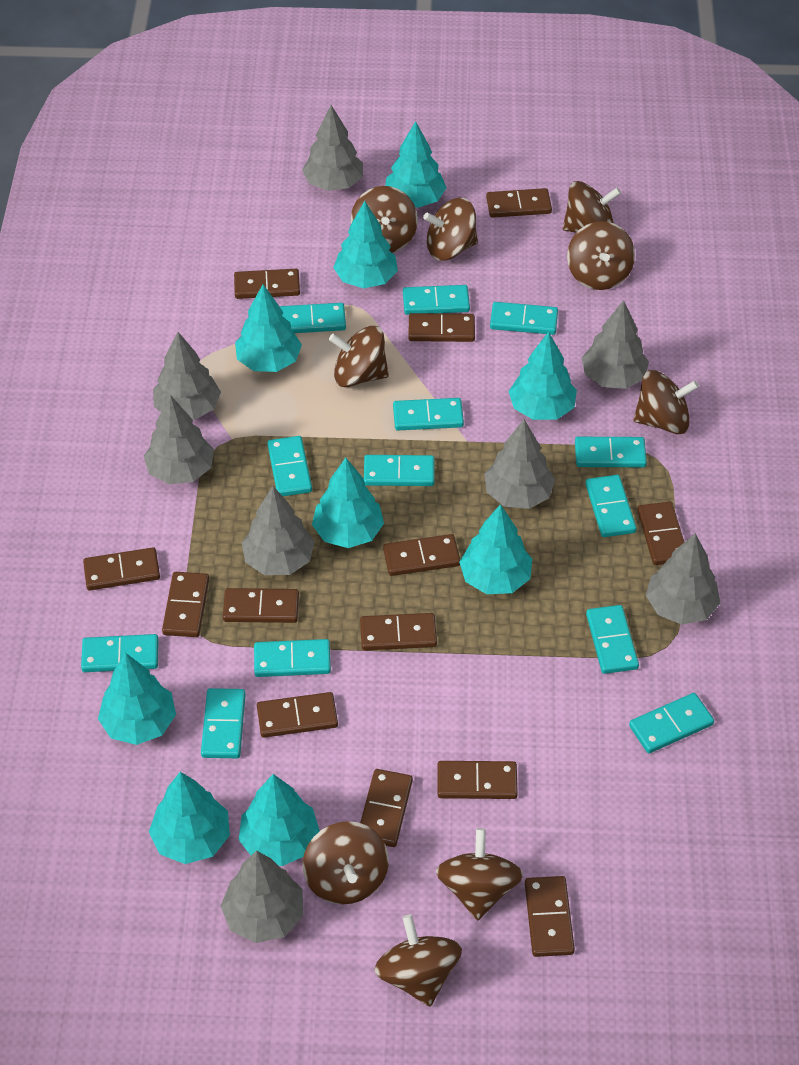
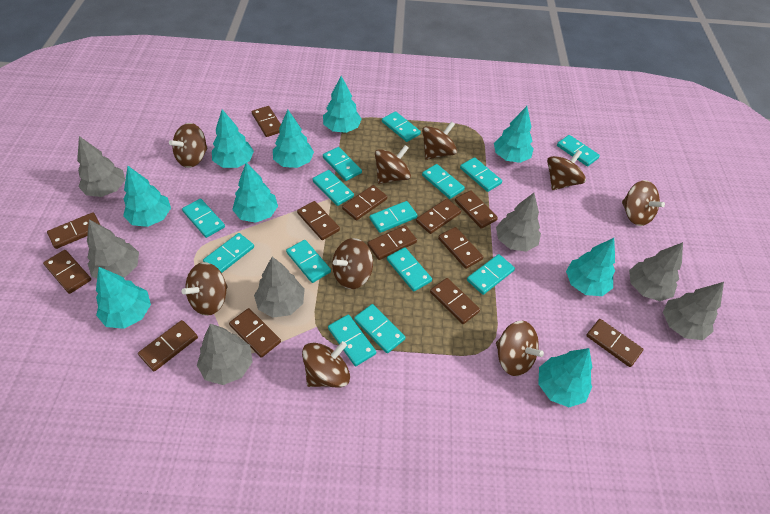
grey tree: 8 -> 7
turquoise domino: 13 -> 14

